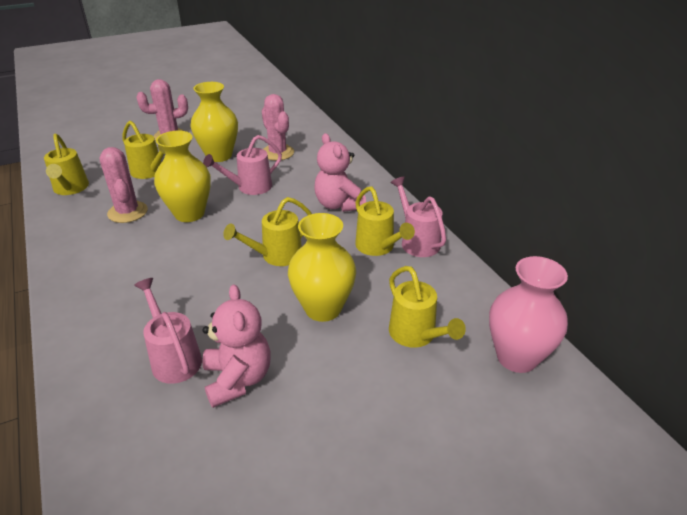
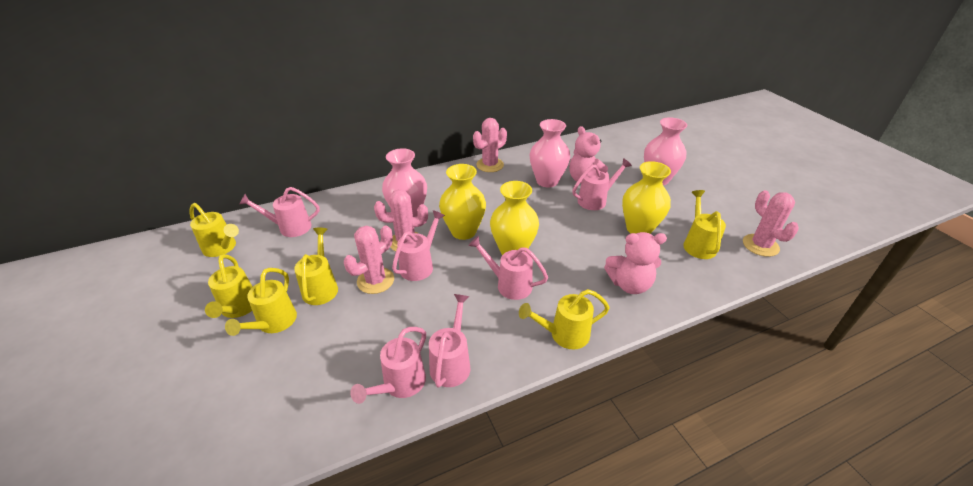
pink cactus: 3 -> 4
pink vase: 1 -> 3
pink watering can: 3 -> 6
yellow watering can: 5 -> 6

